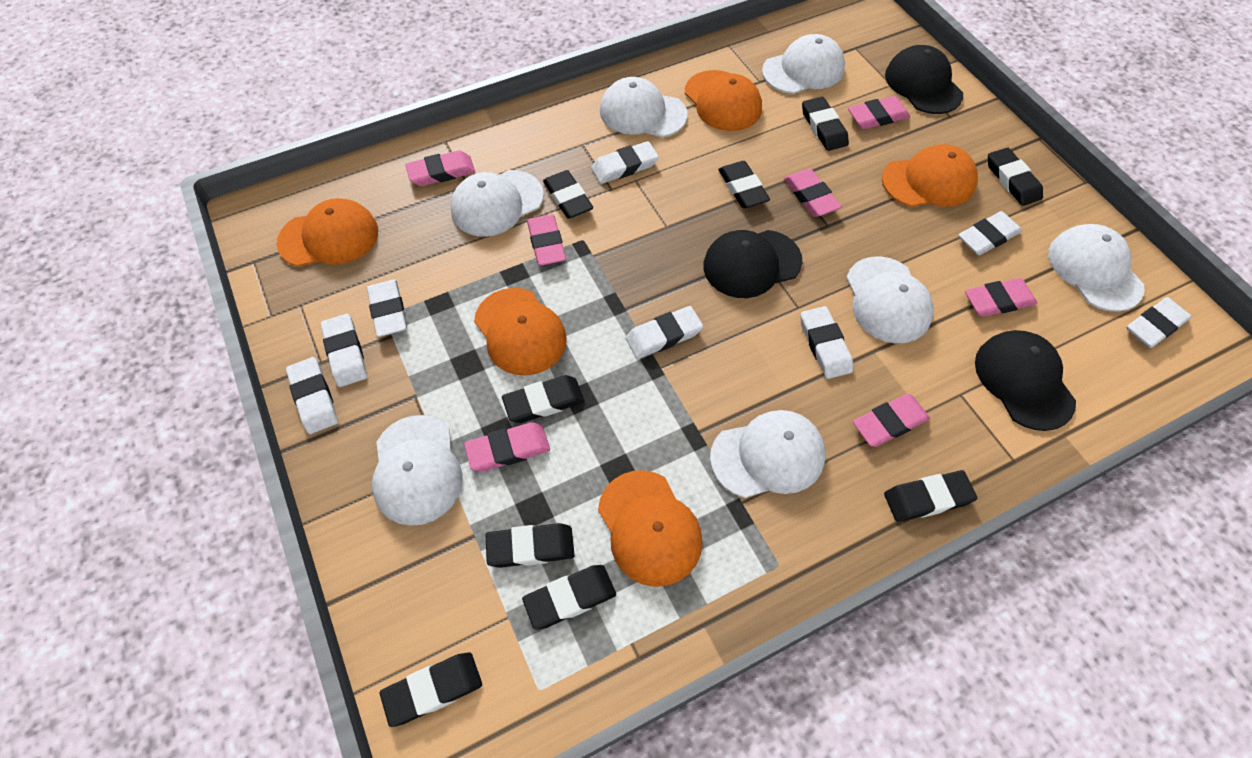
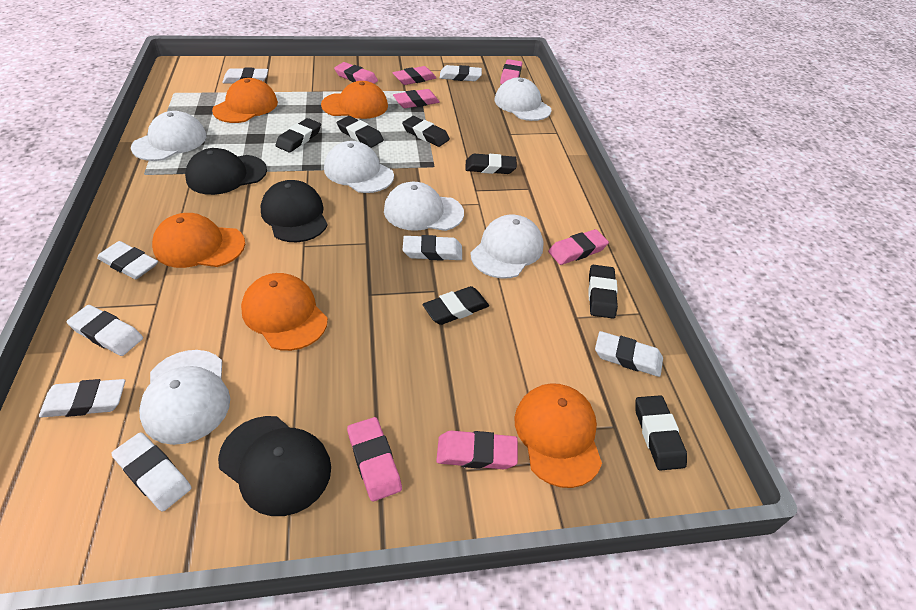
black eraser: 9 -> 7
white cap: 7 -> 6

